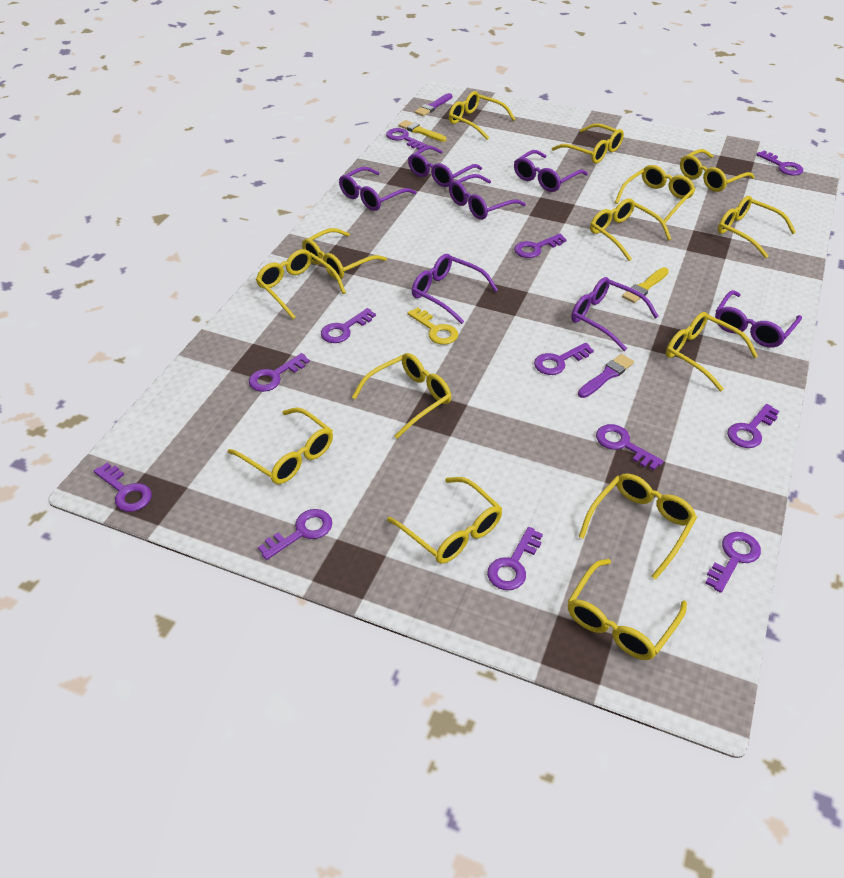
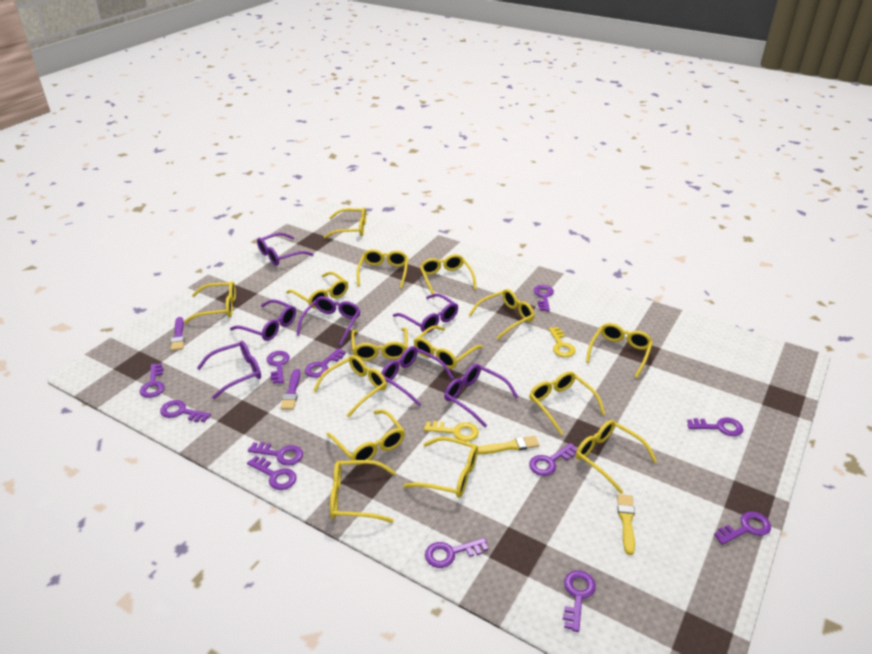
yellow glasses: 14 -> 15
yellow key: 1 -> 2

